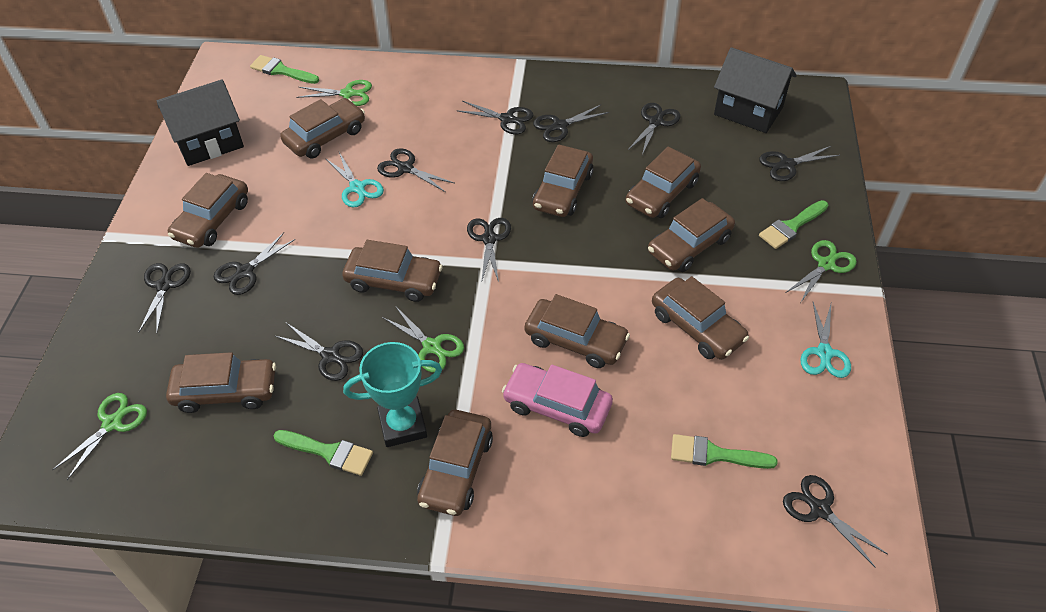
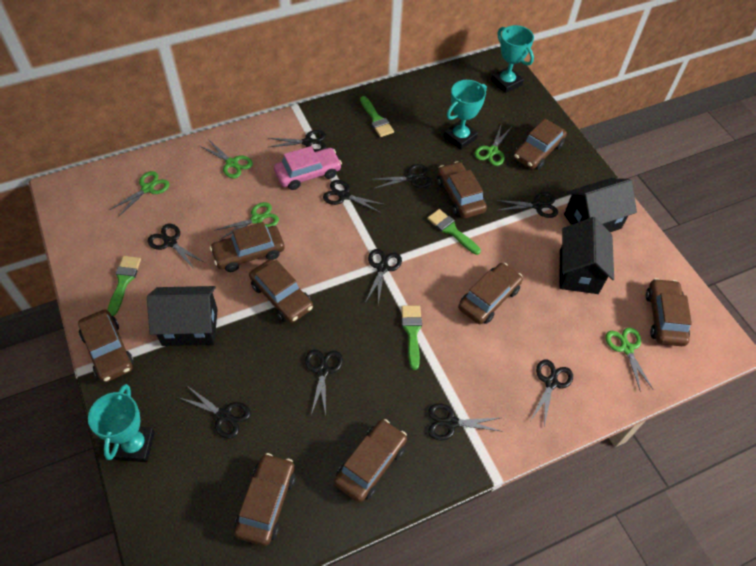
black house: 2 -> 3
brown car: 10 -> 9
green scissors: 4 -> 5
turquoise scissors: 2 -> 0
turquoise trophy: 1 -> 3

